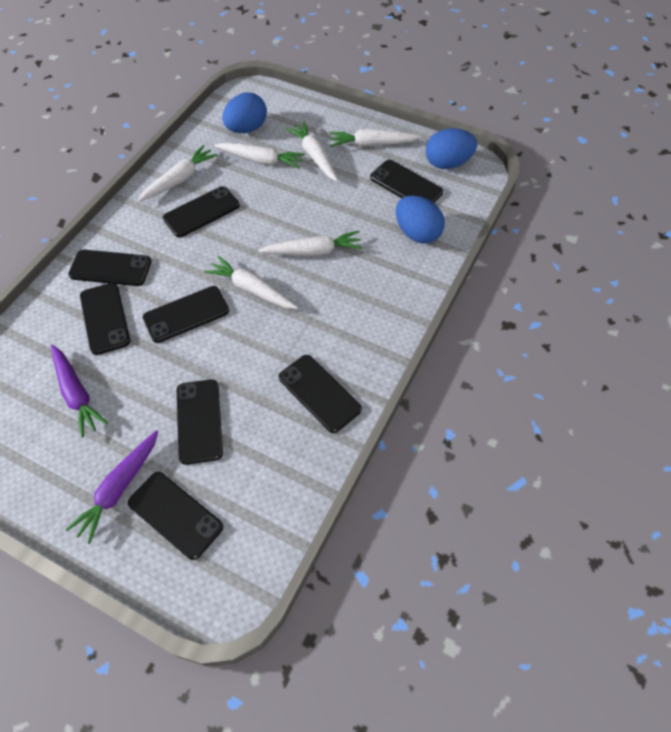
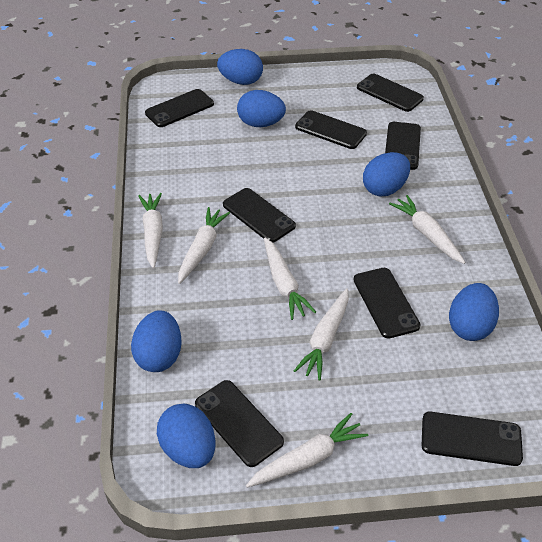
blue egg: 3 -> 6
purple carrot: 2 -> 0

